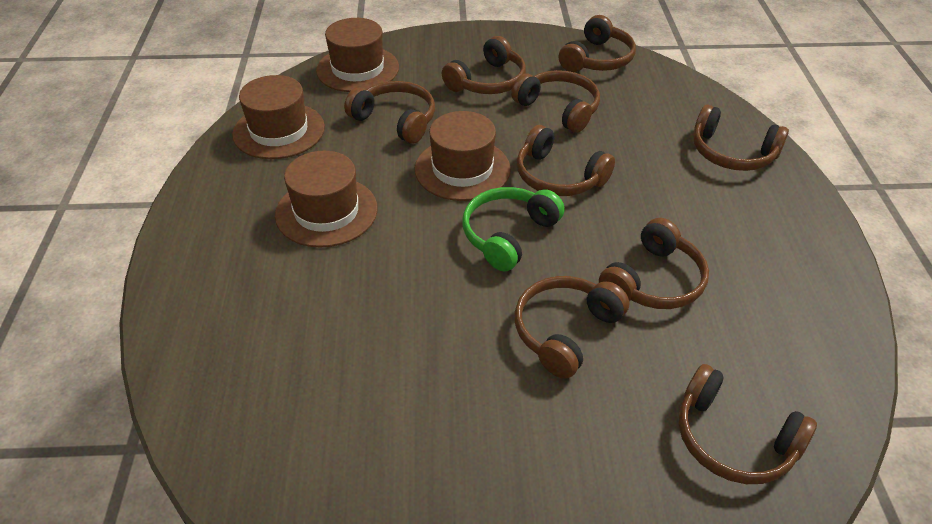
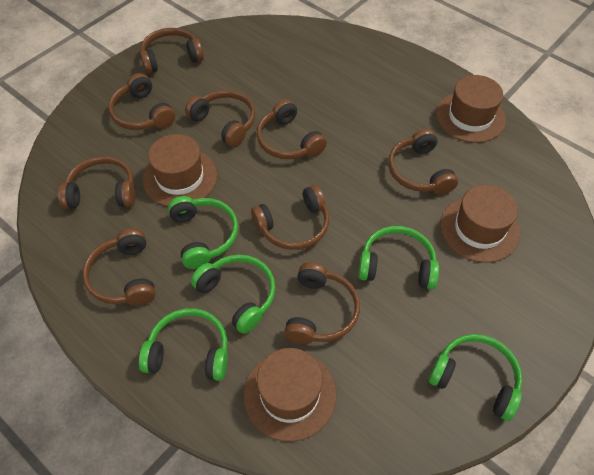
green headphones: 1 -> 5

